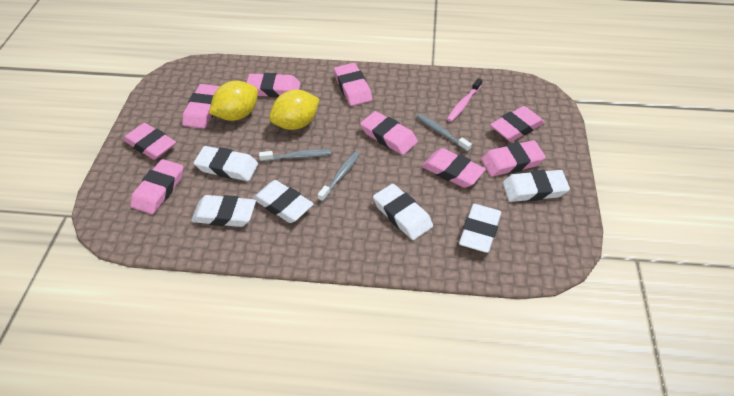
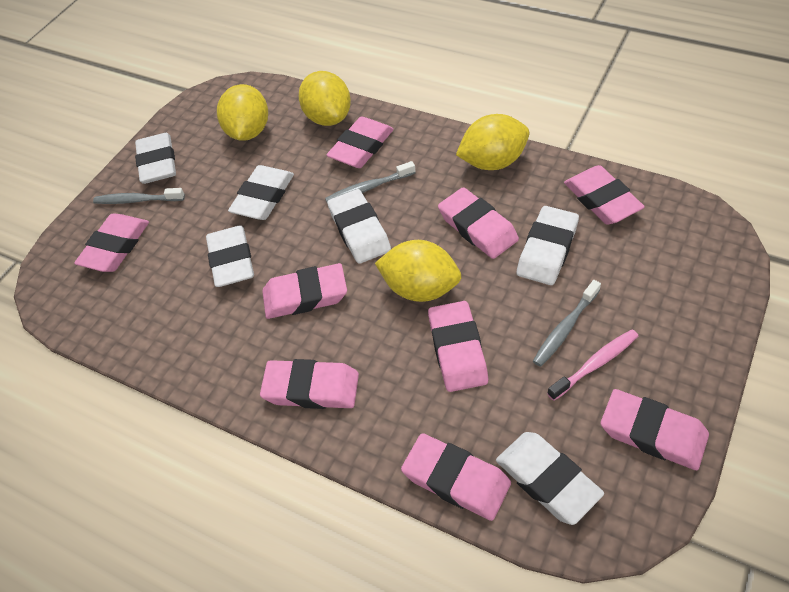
yellow lemon: 2 -> 4

